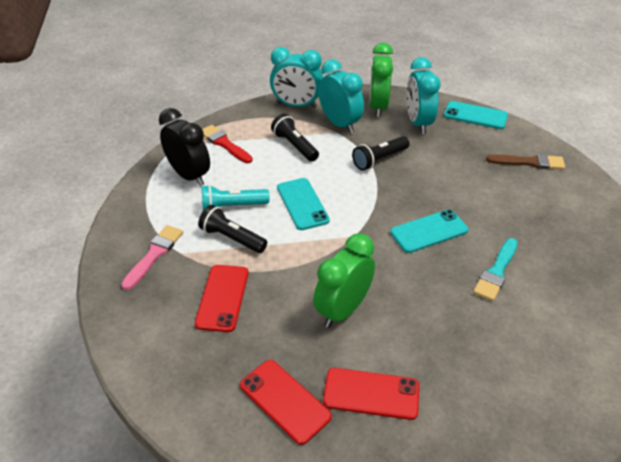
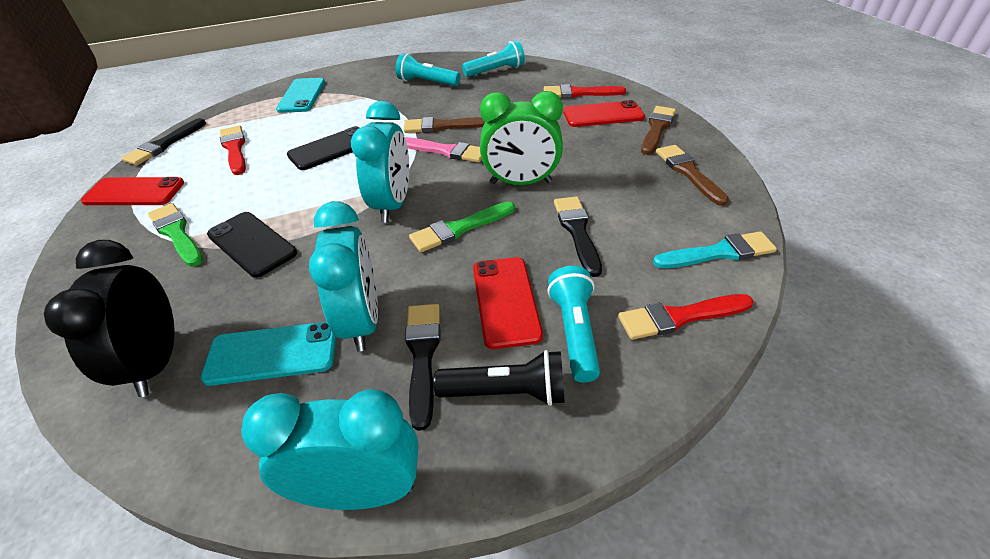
black brush: 0 -> 3
black flashlight: 3 -> 1
black phone: 0 -> 2
brown brush: 1 -> 3
green brush: 0 -> 2
green clock: 2 -> 1
red brush: 1 -> 3
turquoise flashlight: 1 -> 3
turquoise phone: 3 -> 2

